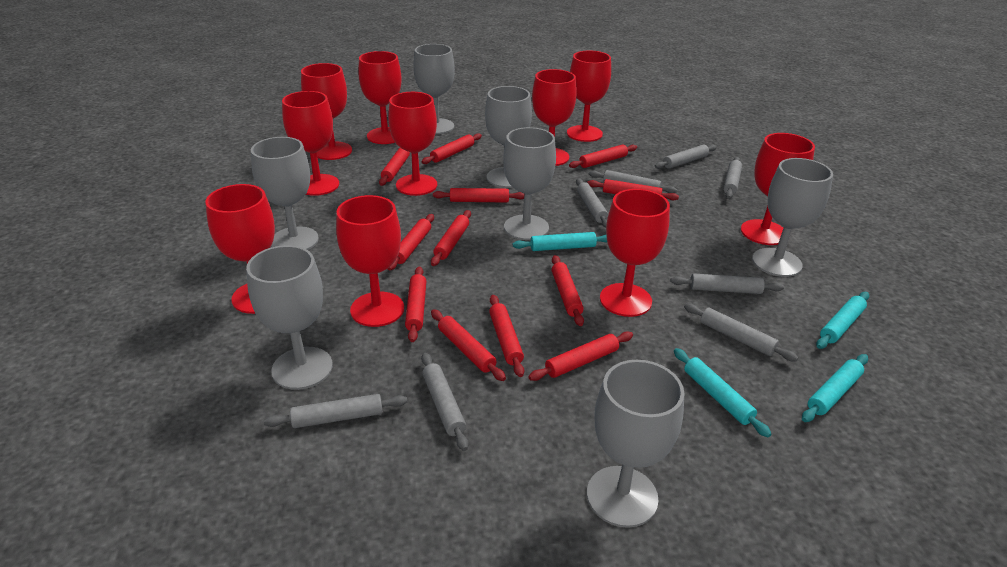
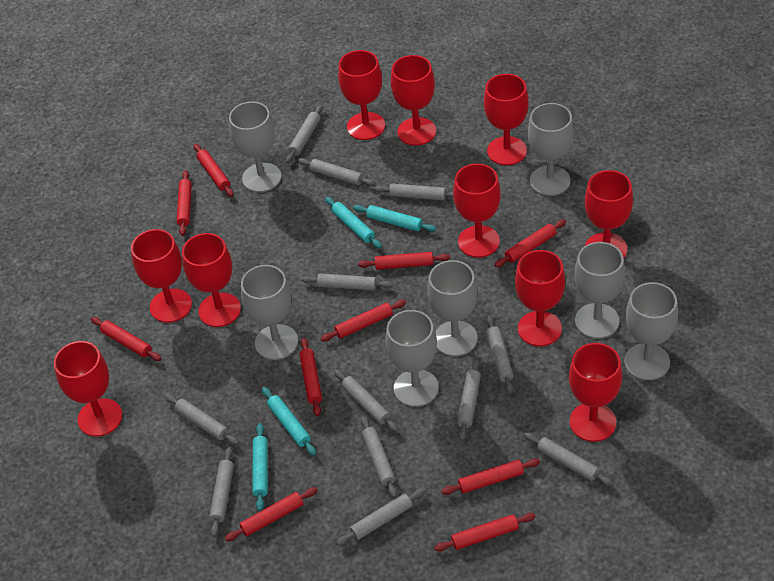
grey rolling pin: 8 -> 12
red rolling pin: 12 -> 10

